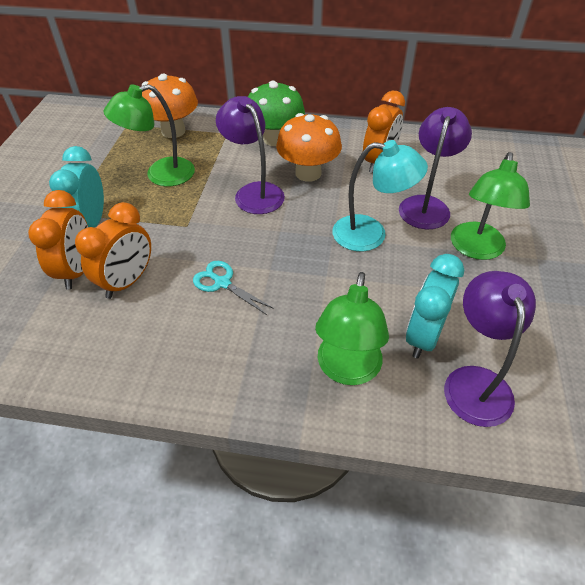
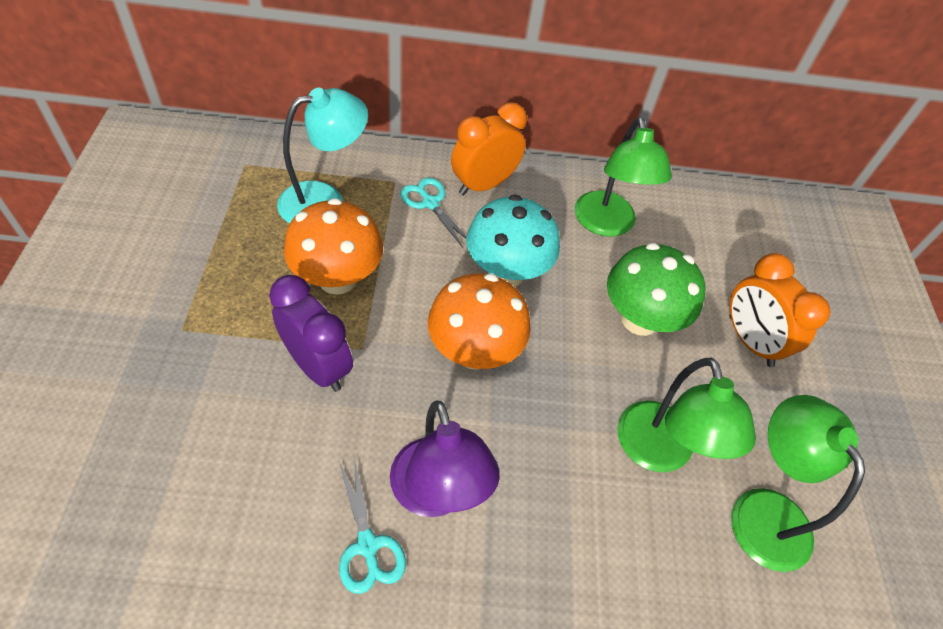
orange clock: 3 -> 2
purple clock: 0 -> 1
purple lamp: 3 -> 1
turquoise clock: 2 -> 0
turquoise mushroom: 0 -> 1
turquoise scissors: 1 -> 2

